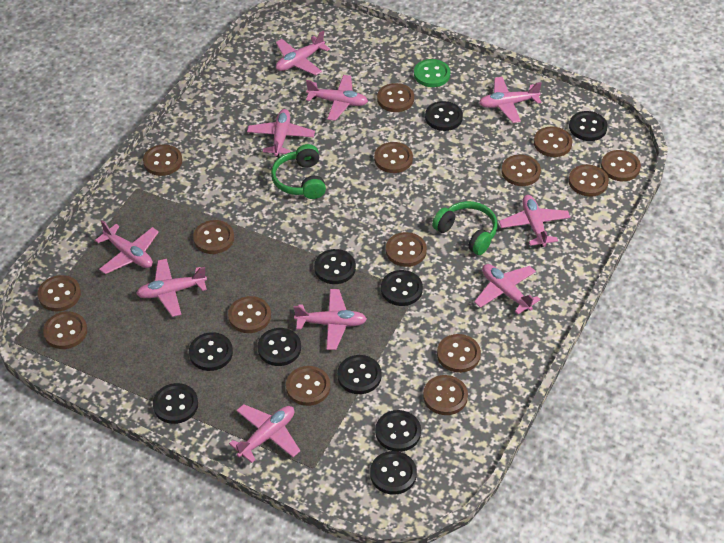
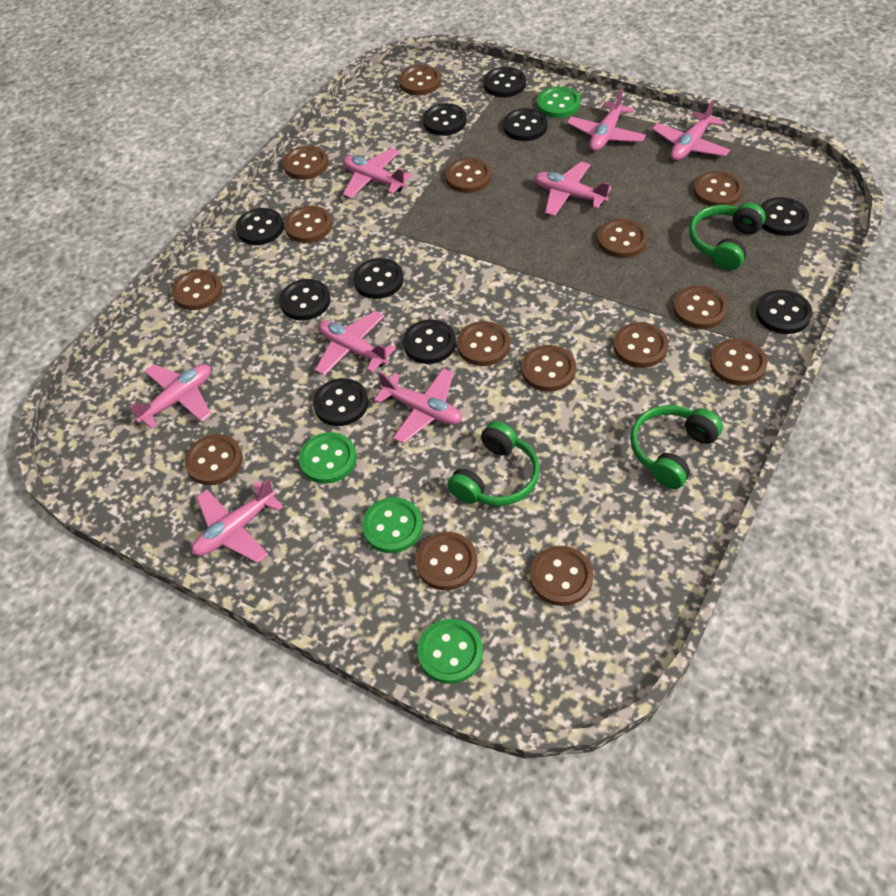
green button: 1 -> 4
green headphones: 2 -> 3
pink plane: 10 -> 8

